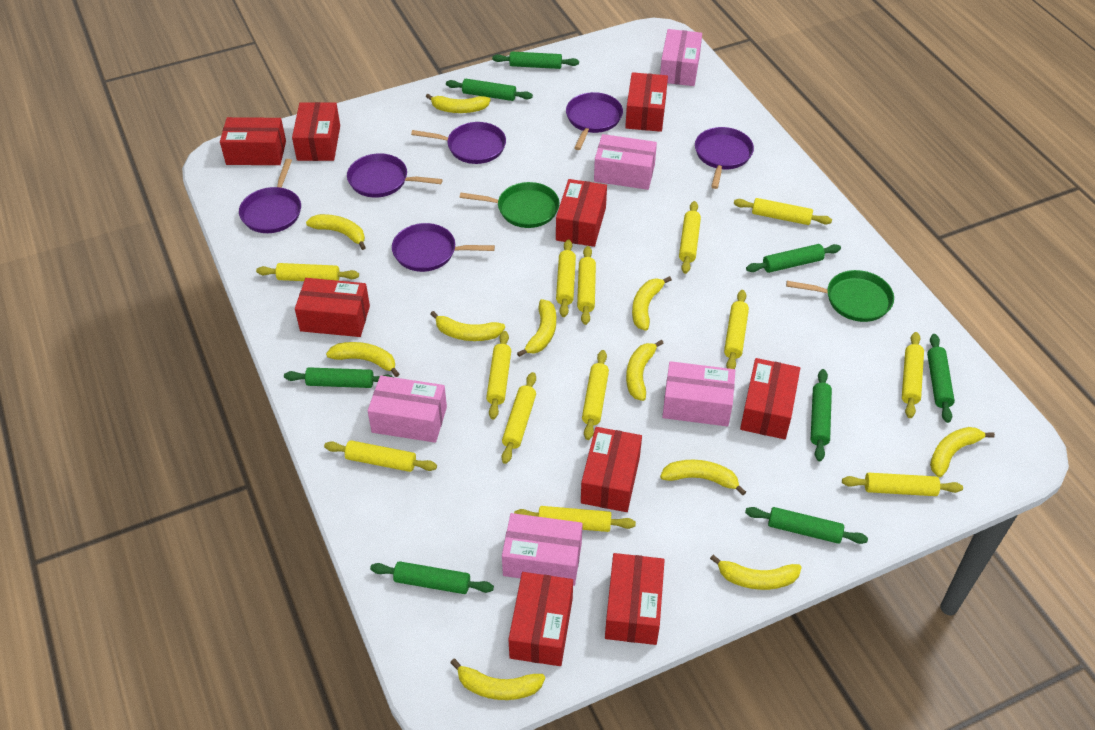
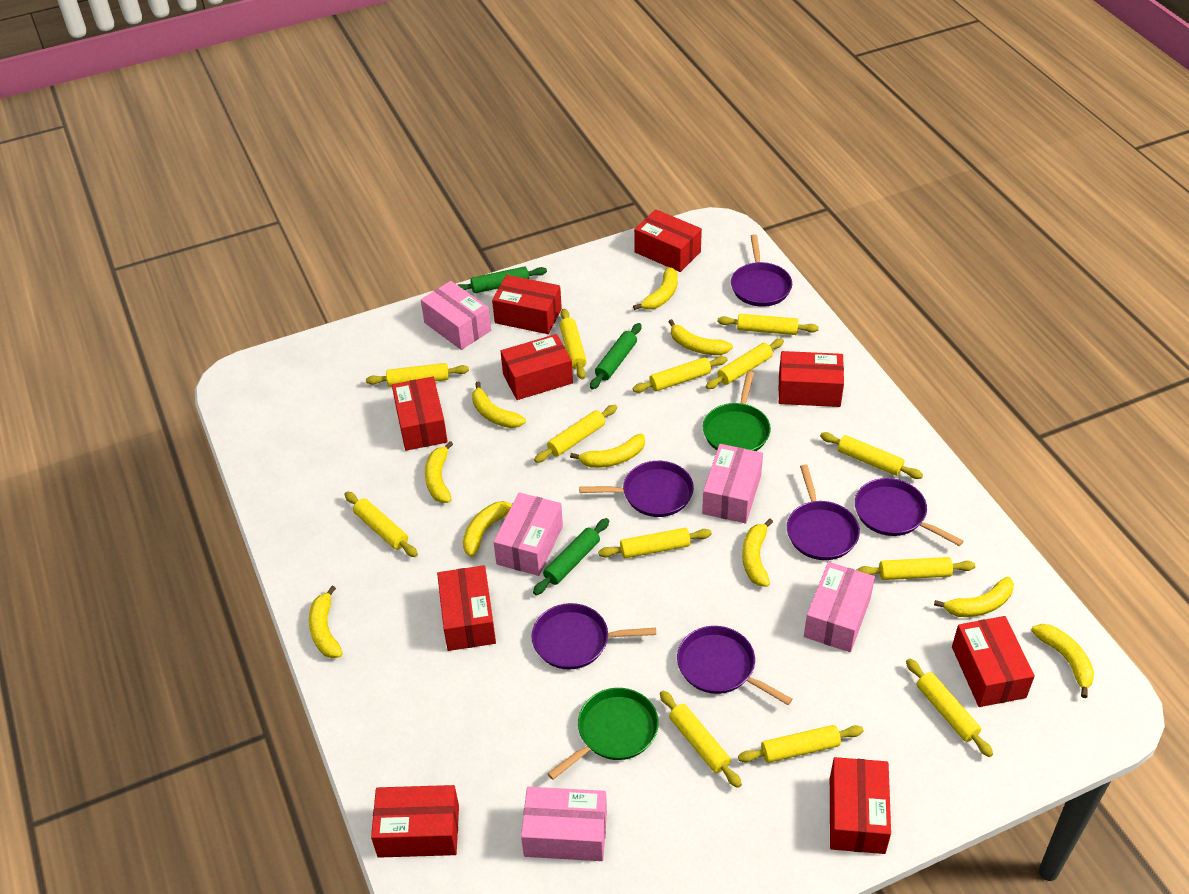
green rolling pin: 8 -> 3
yellow banana: 11 -> 10

